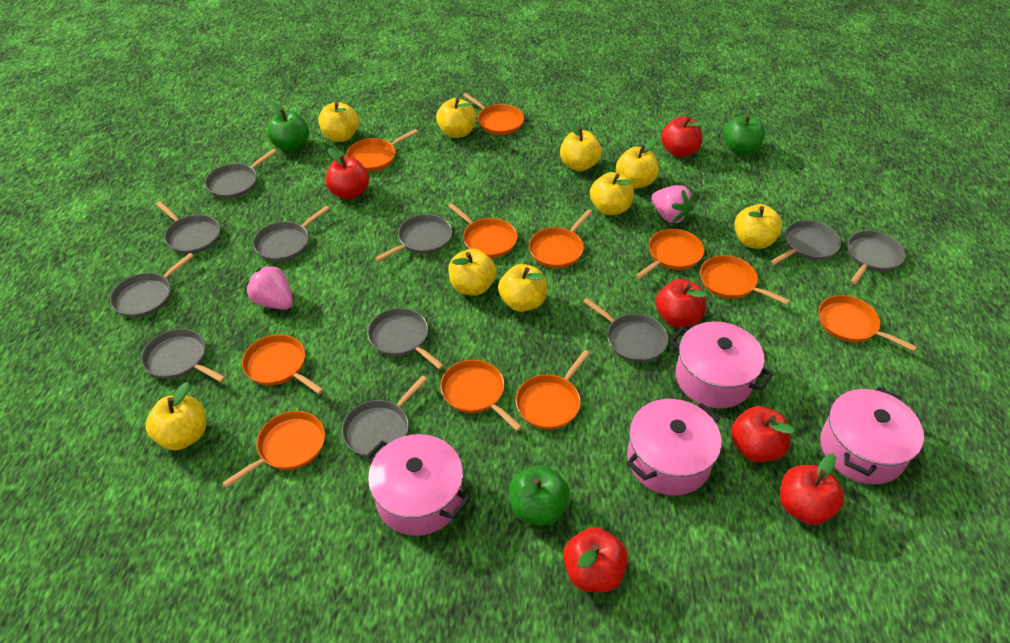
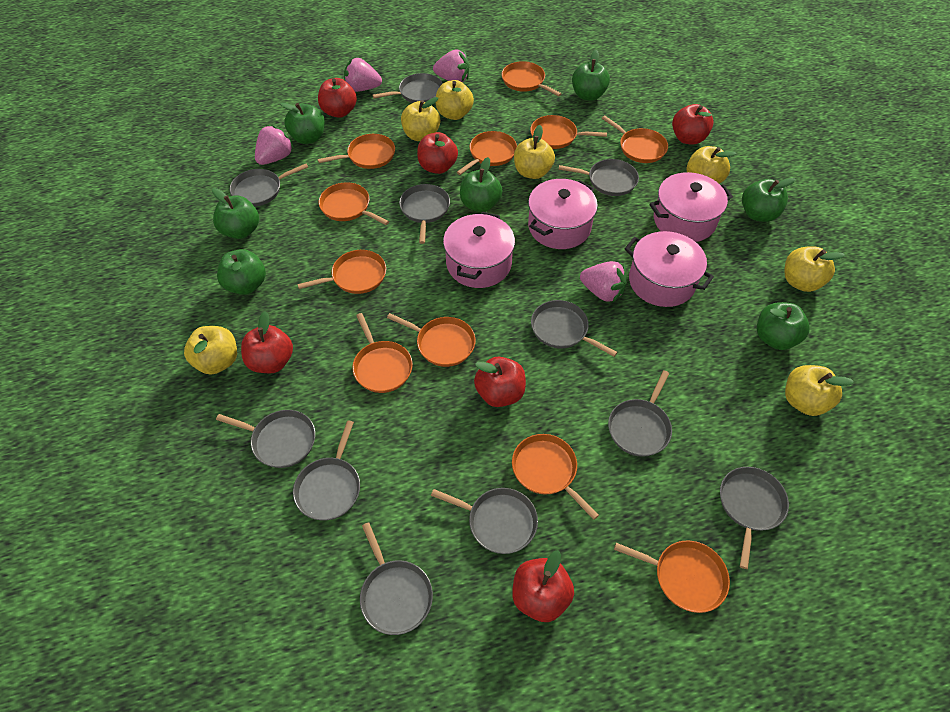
green apple: 3 -> 7
pink strawberry: 2 -> 4
yellow apple: 9 -> 7

